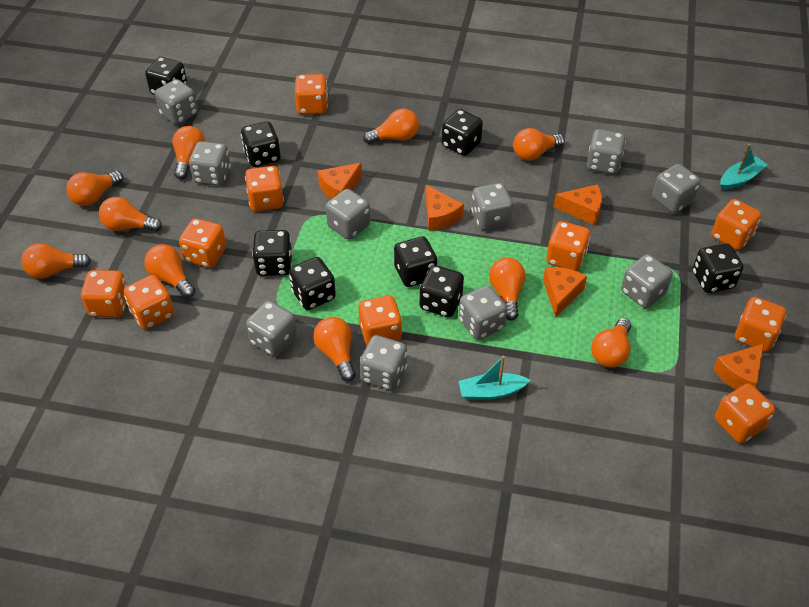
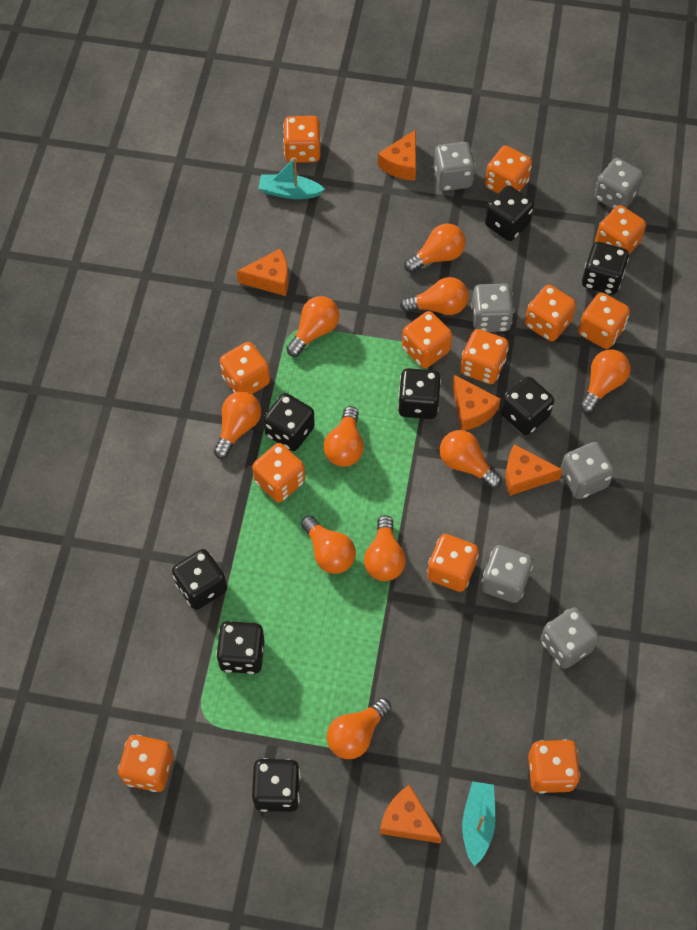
grey dice: 10 -> 6
orange dice: 10 -> 12

